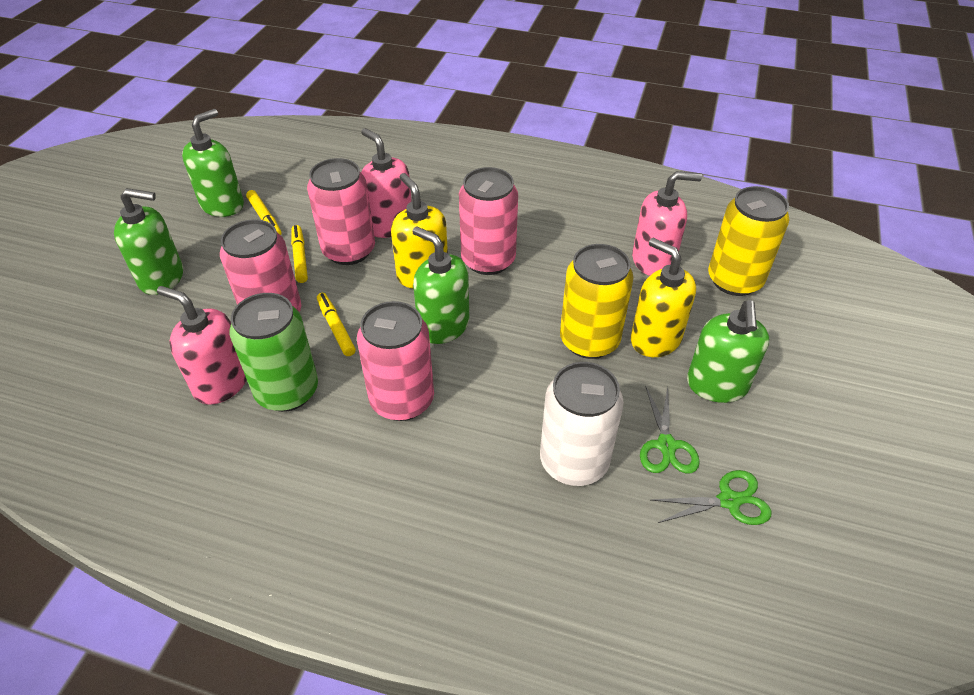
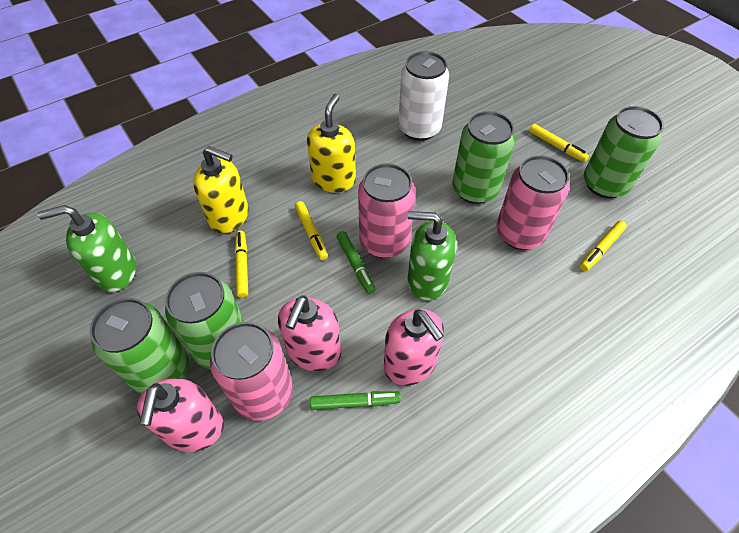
green can: 1 -> 4
green marker: 0 -> 2
green scissors: 2 -> 0
green soap dispenser: 4 -> 2
pink can: 4 -> 3
yellow can: 2 -> 0
yellow marker: 3 -> 4

